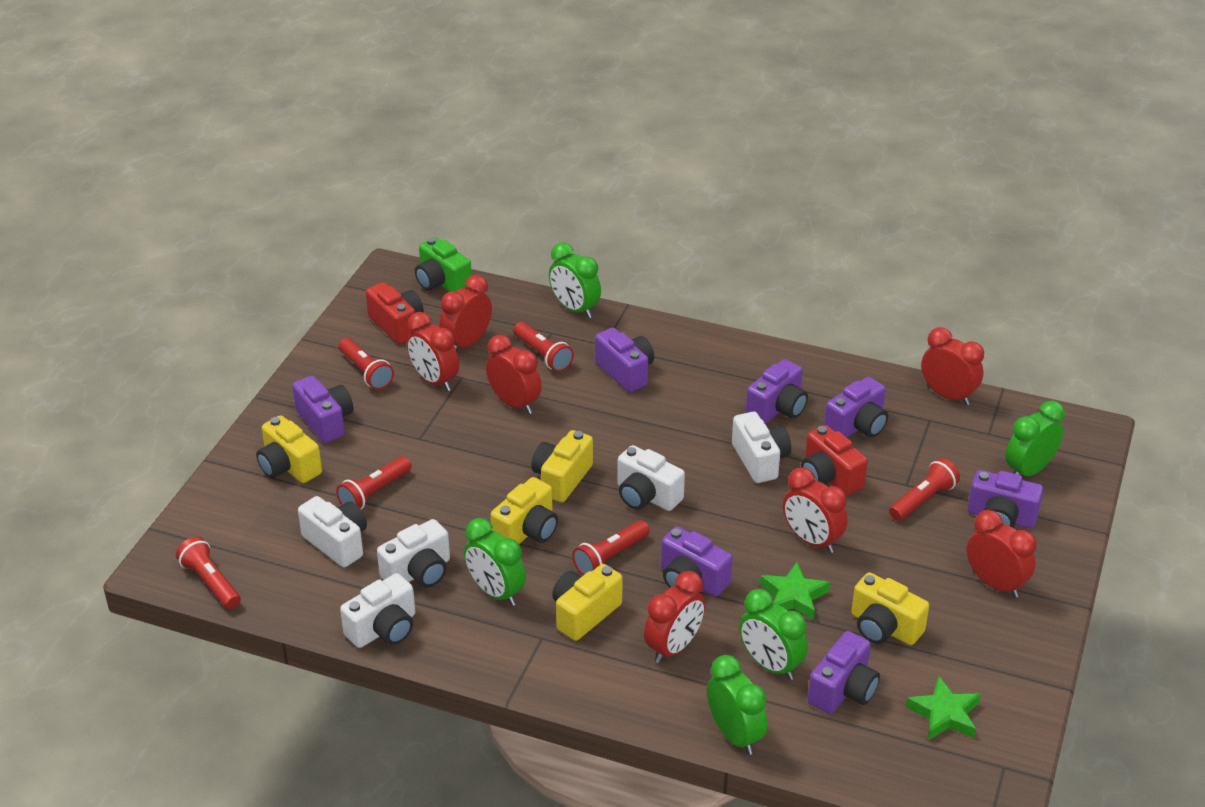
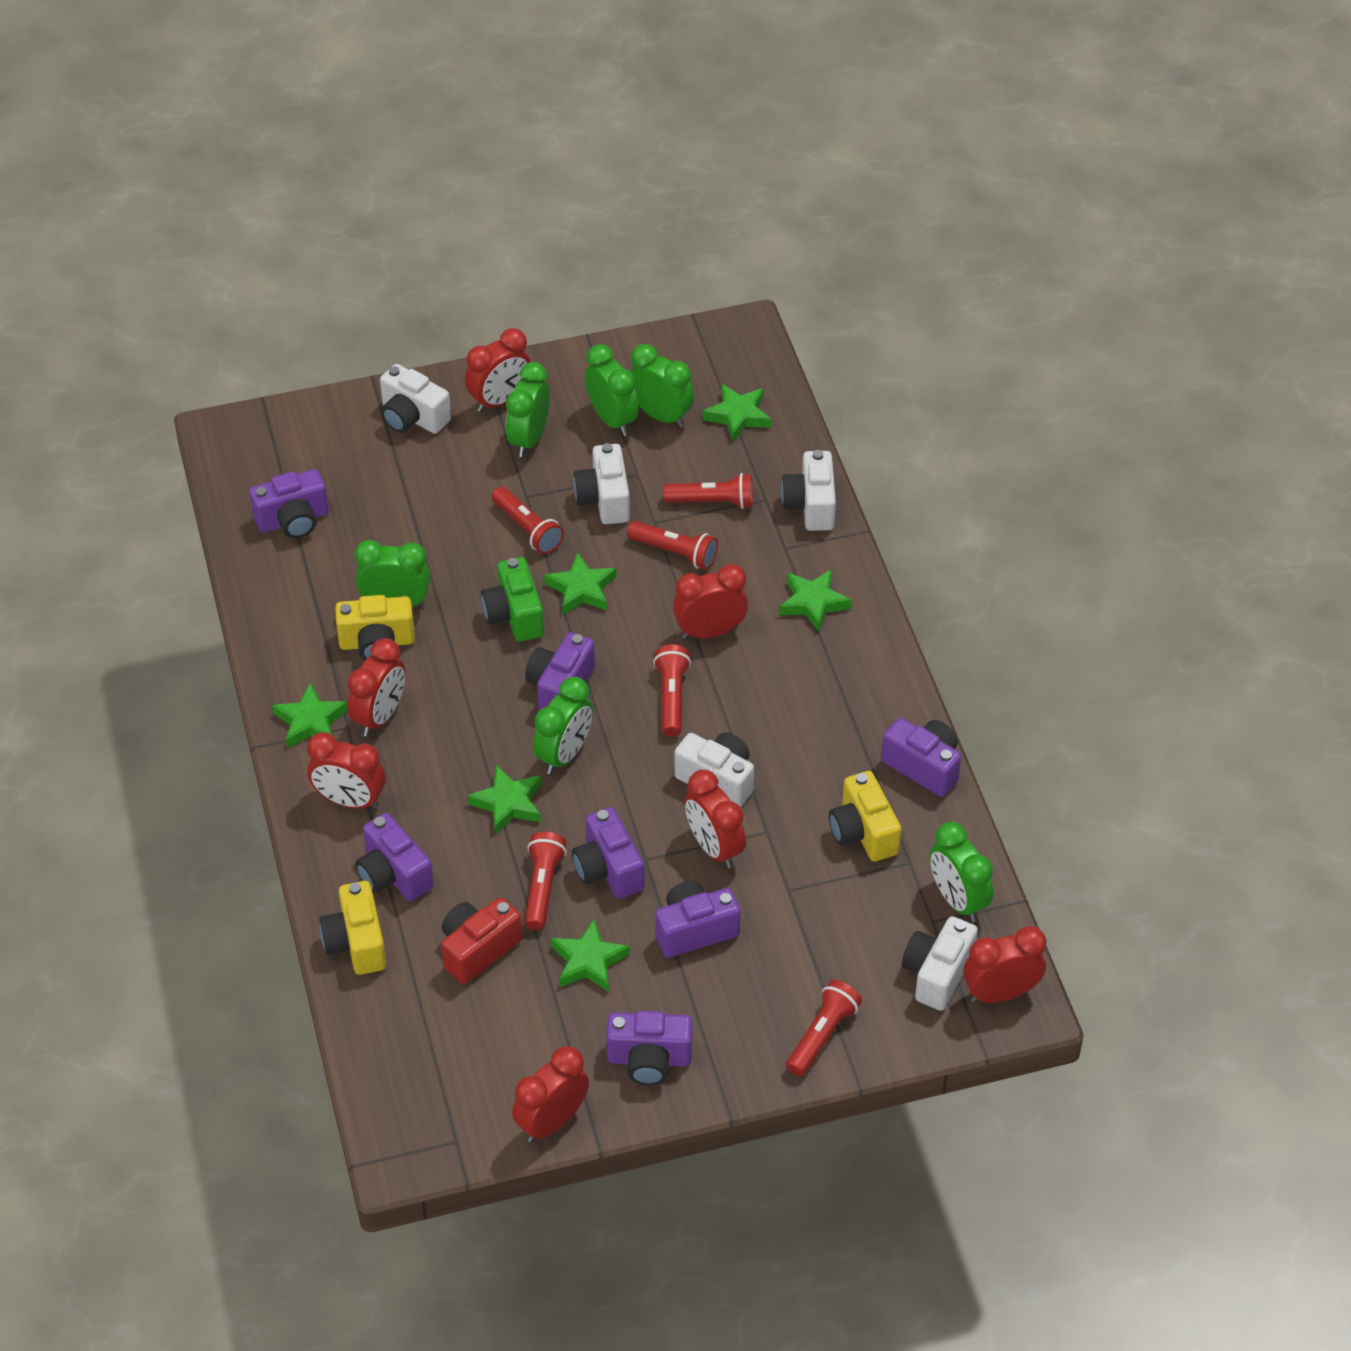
green clock: 5 -> 6
green star: 2 -> 6
red camera: 2 -> 1
yellow camera: 5 -> 3

